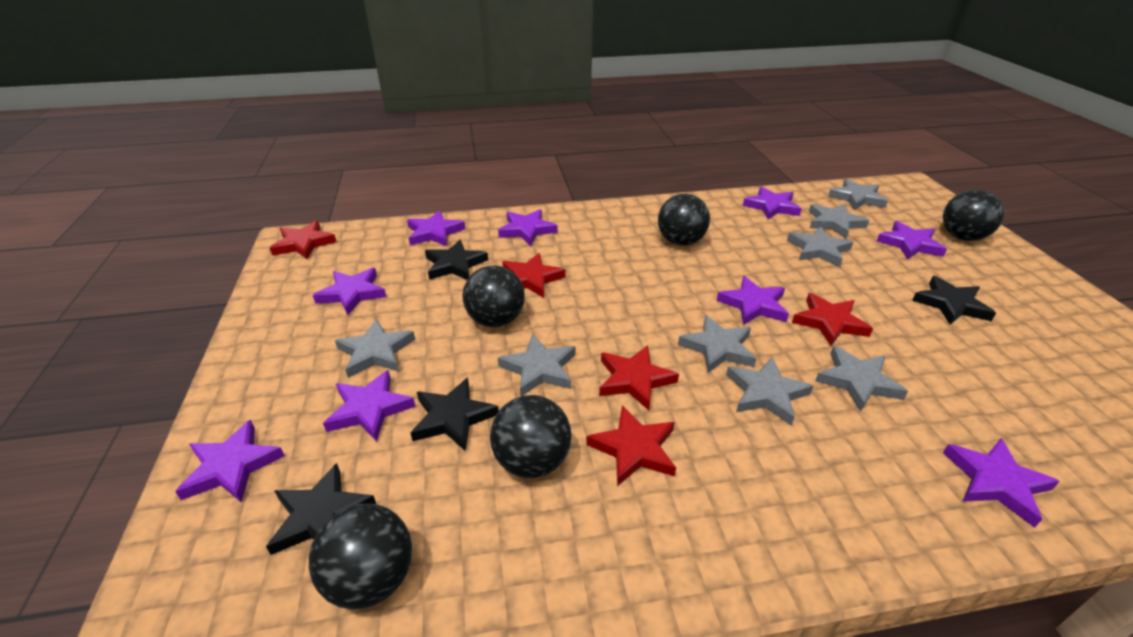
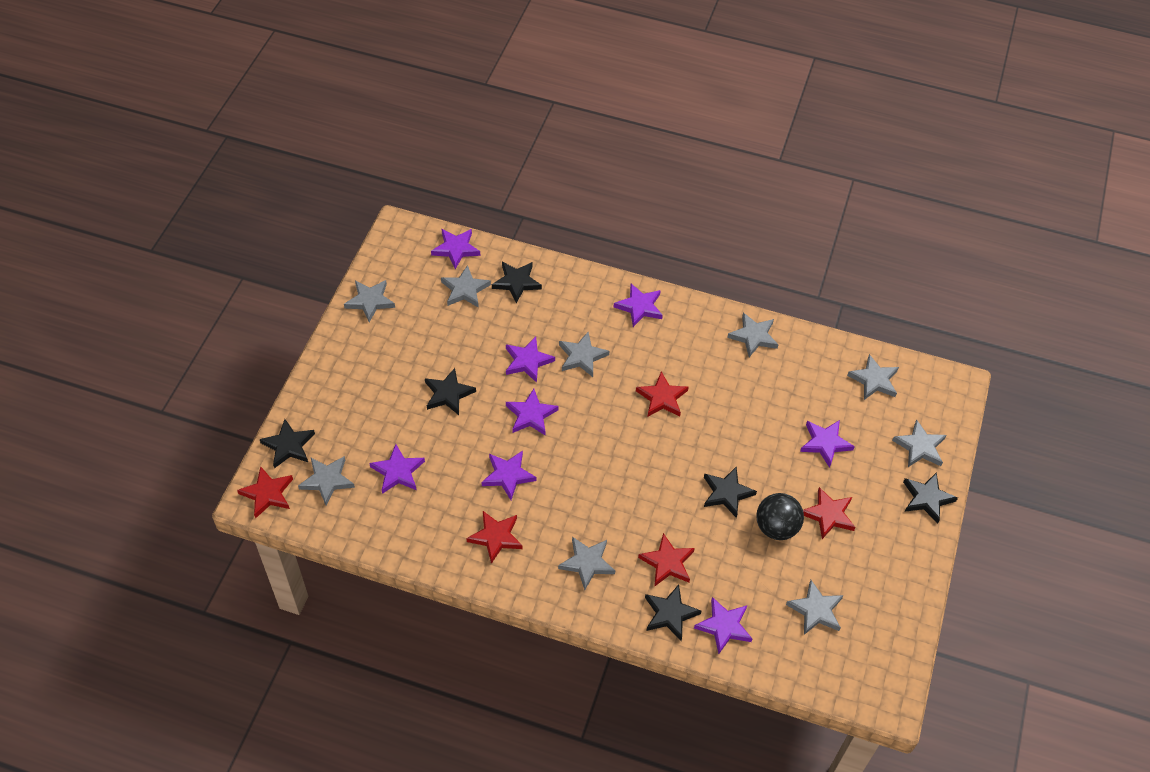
black ball: 5 -> 1
black star: 4 -> 6
grey star: 8 -> 9
purple star: 9 -> 8

